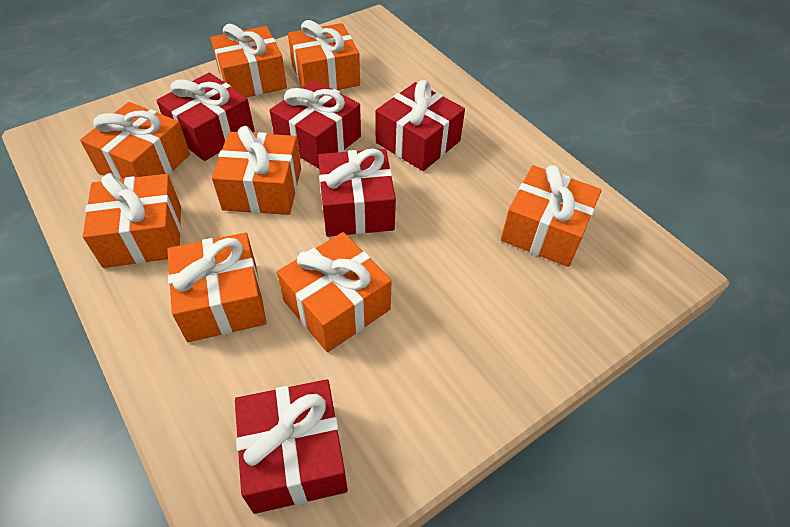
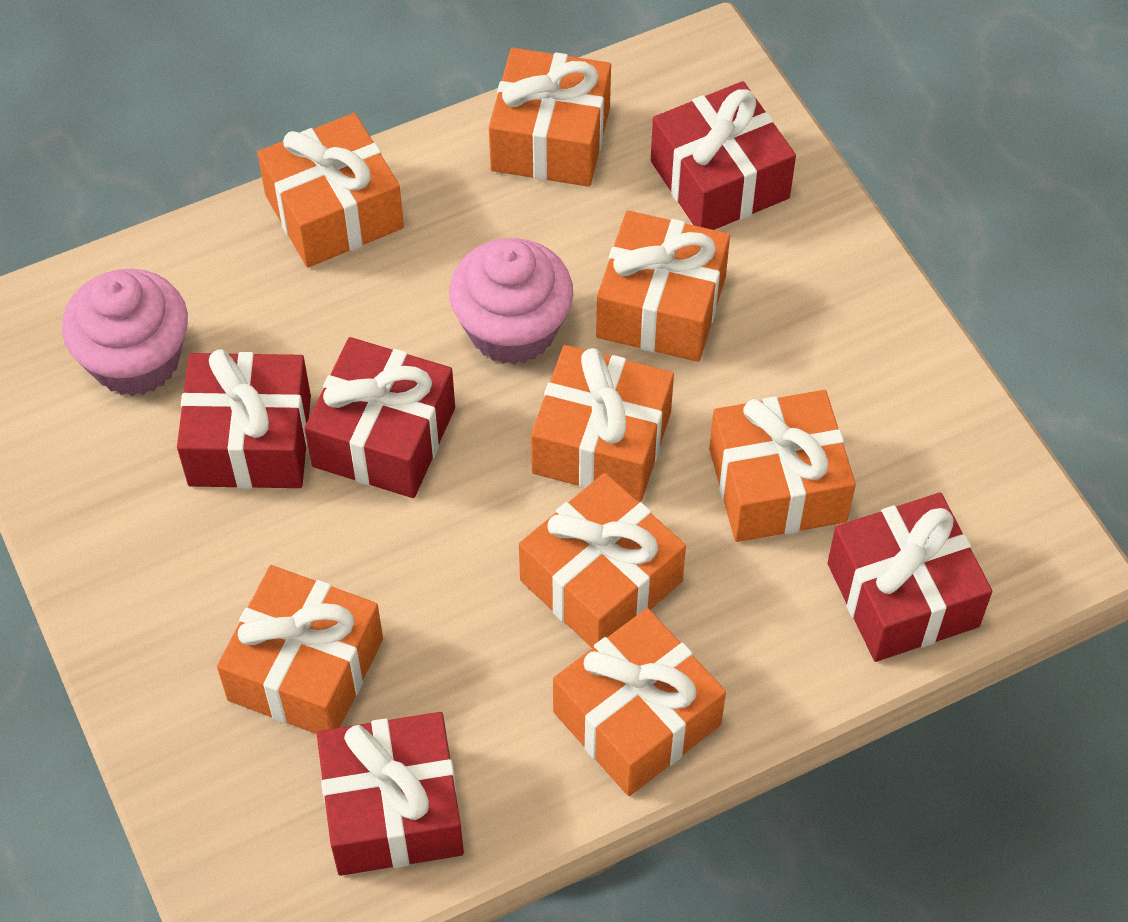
pink cupcake: 0 -> 2

